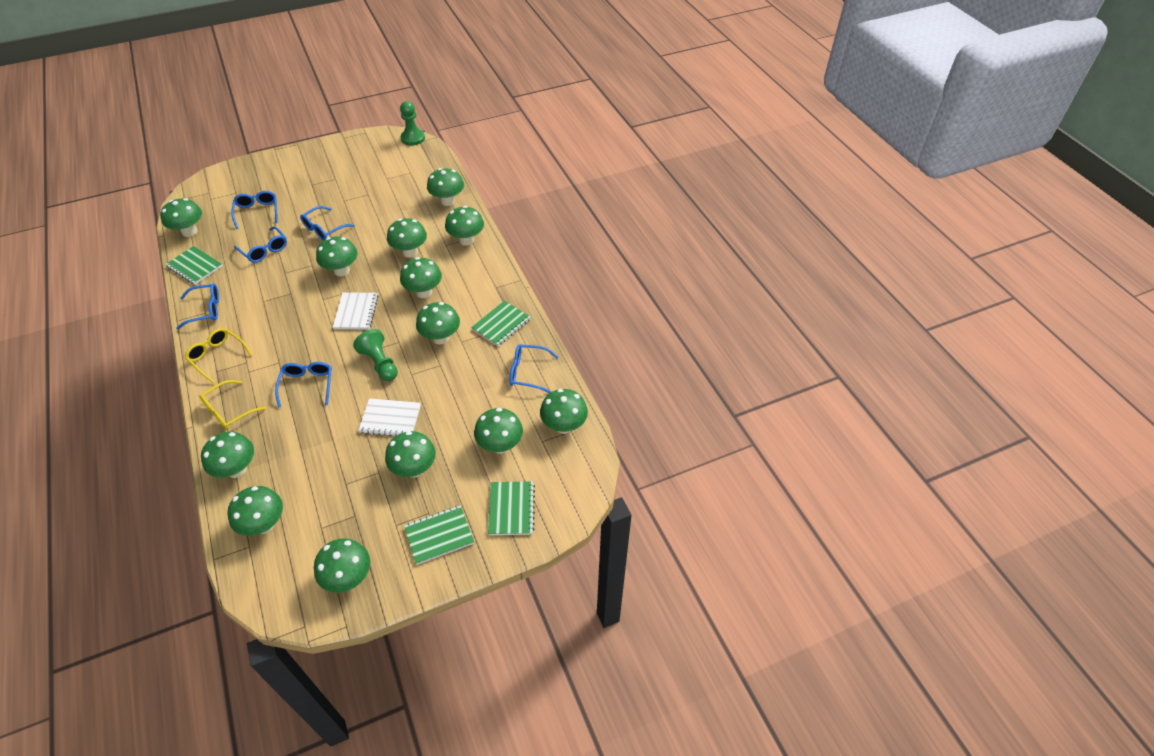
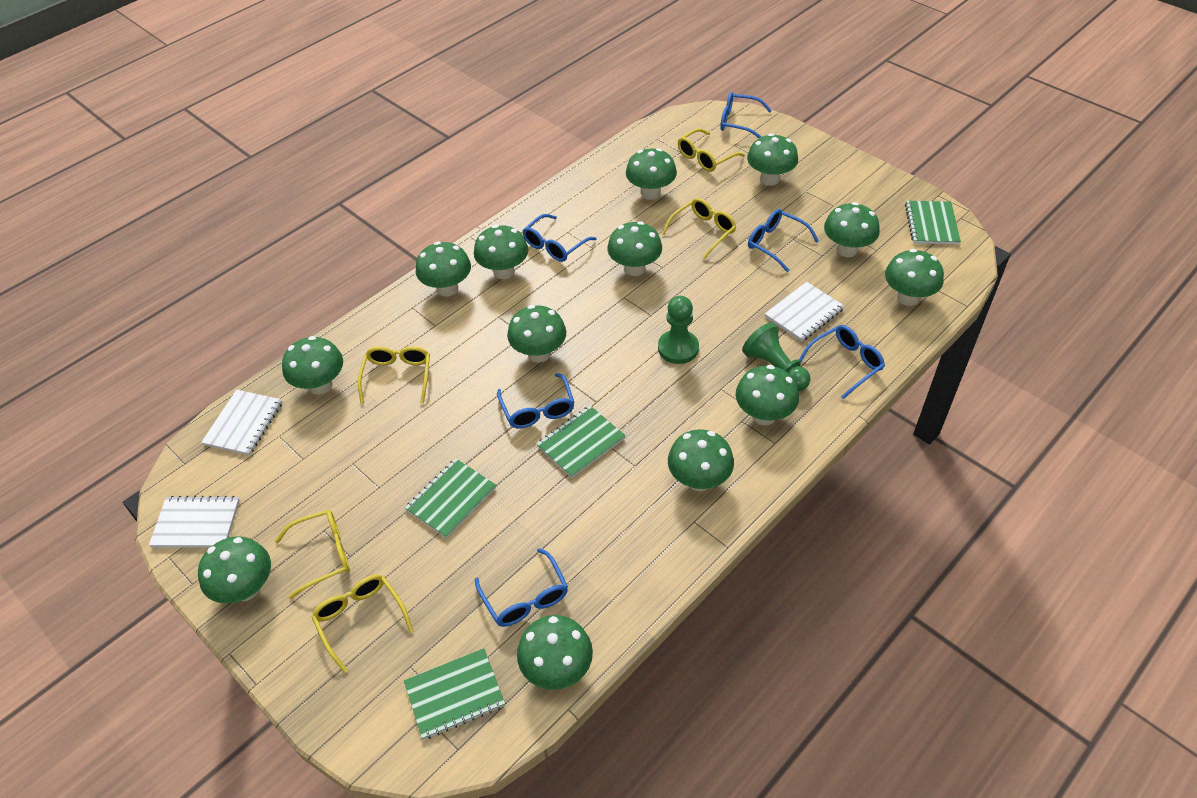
white notebook: 2 -> 3
yellow glasses: 2 -> 5

